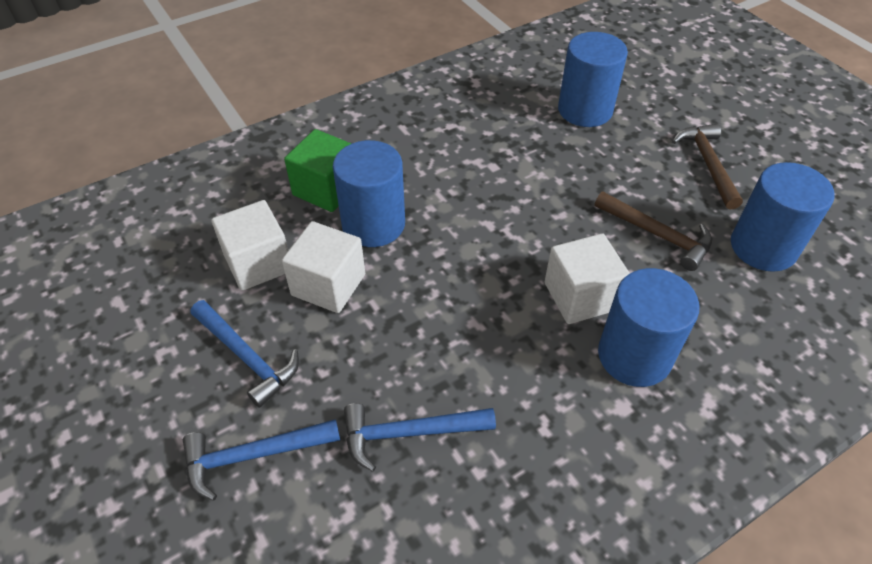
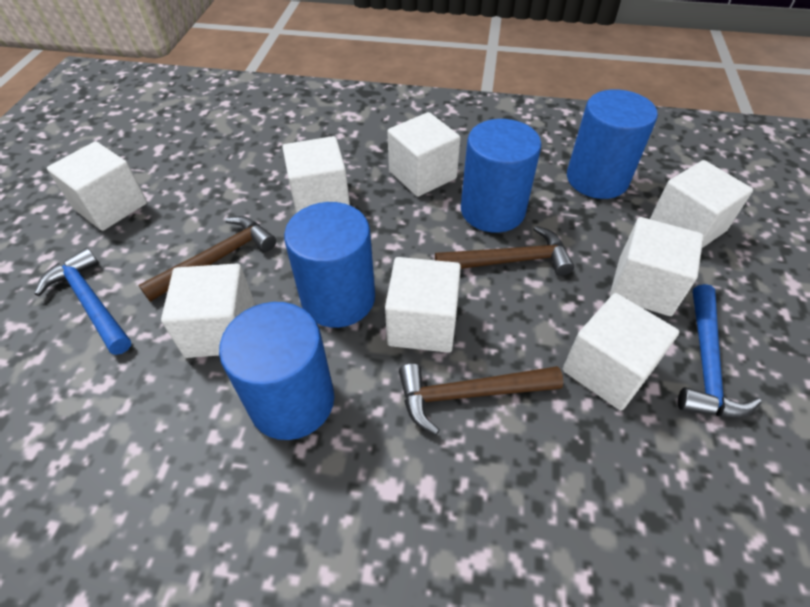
blue hammer: 3 -> 2
brown hammer: 2 -> 3
green cube: 1 -> 0
white cube: 3 -> 8

